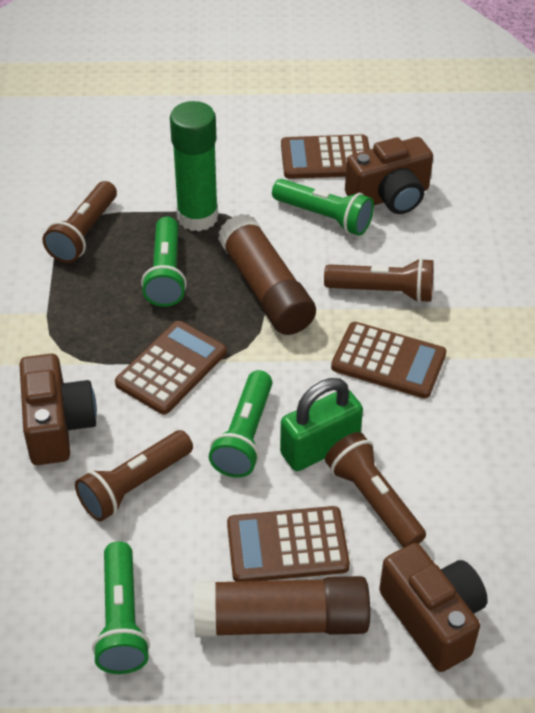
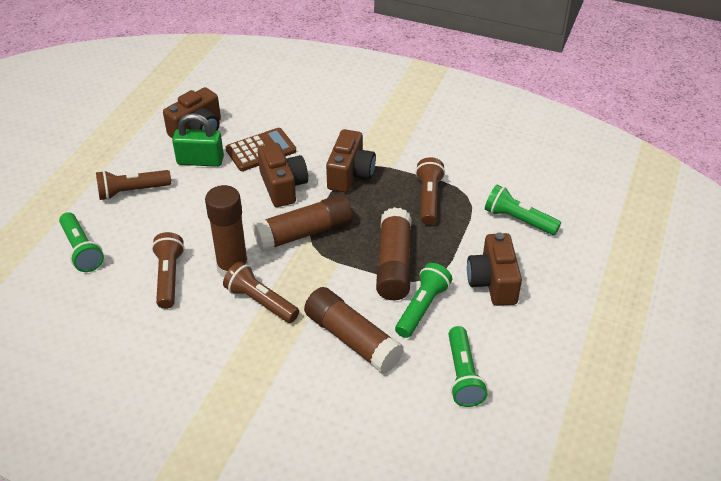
brown calculator: 4 -> 1
brown camera: 3 -> 4
brown glue stick: 2 -> 4
green glue stick: 1 -> 0

